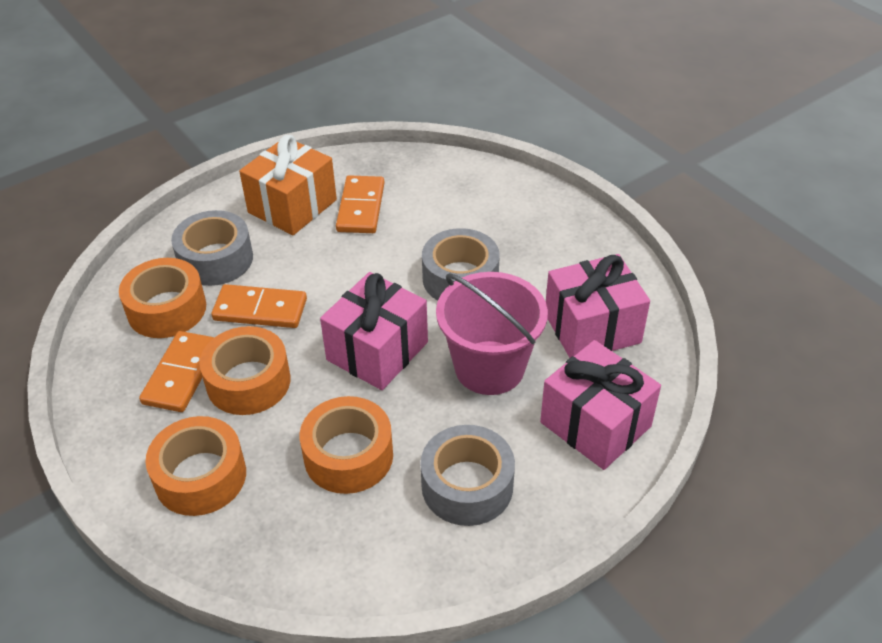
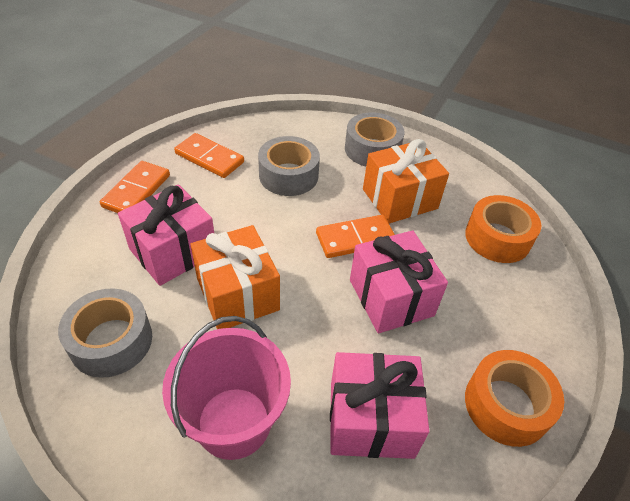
orange gift: 1 -> 2
orange tape: 4 -> 2

